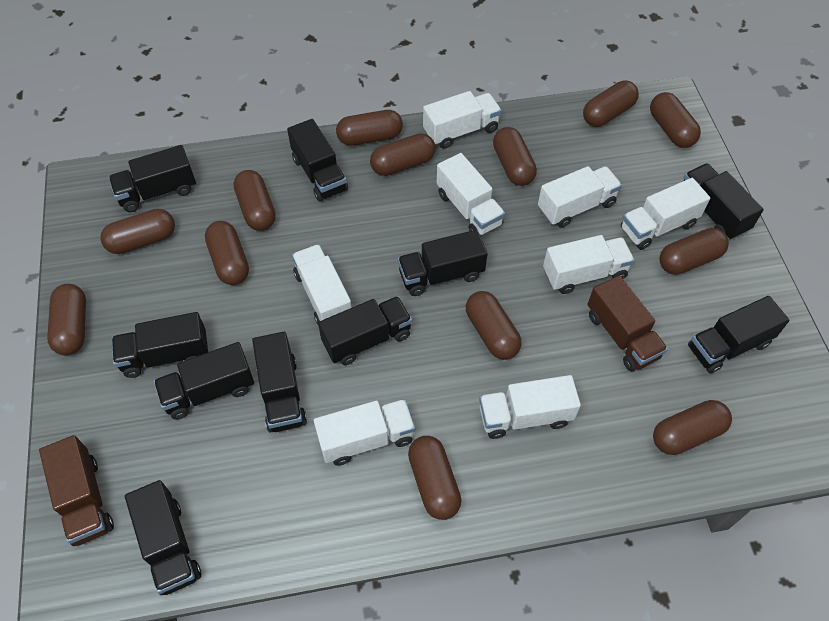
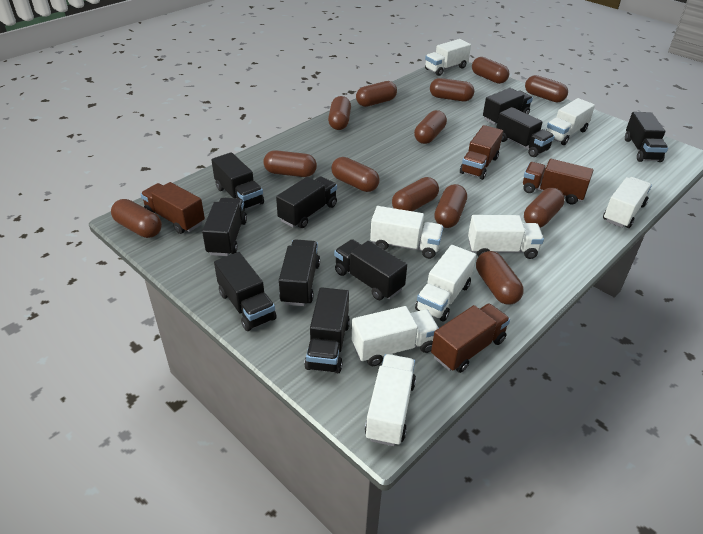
brown truck: 2 -> 4

